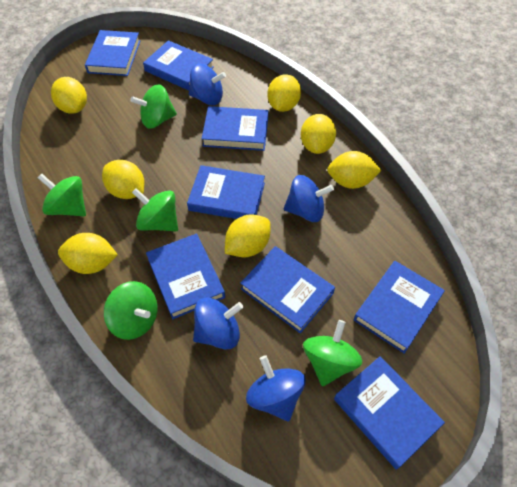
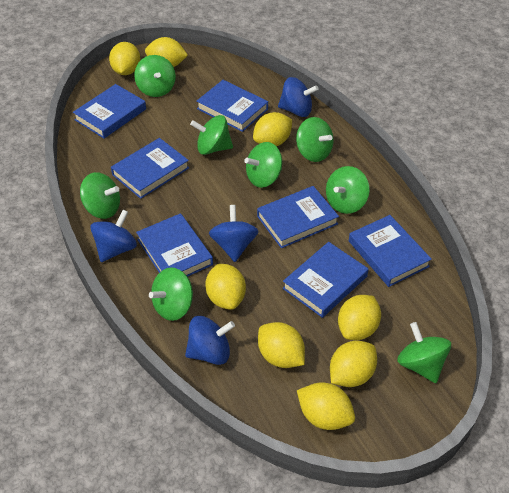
blue book: 8 -> 7
green spinning top: 5 -> 8
yellow lemon: 7 -> 8

